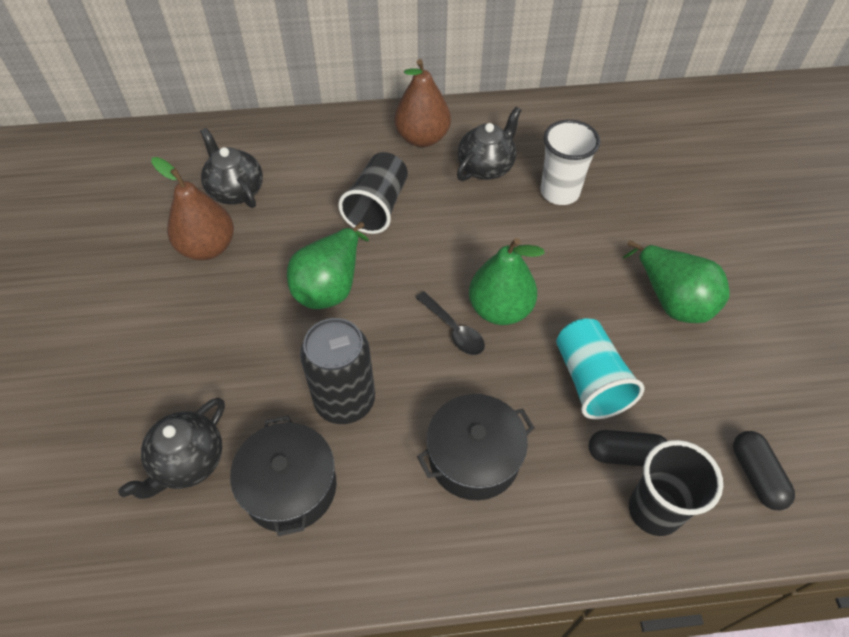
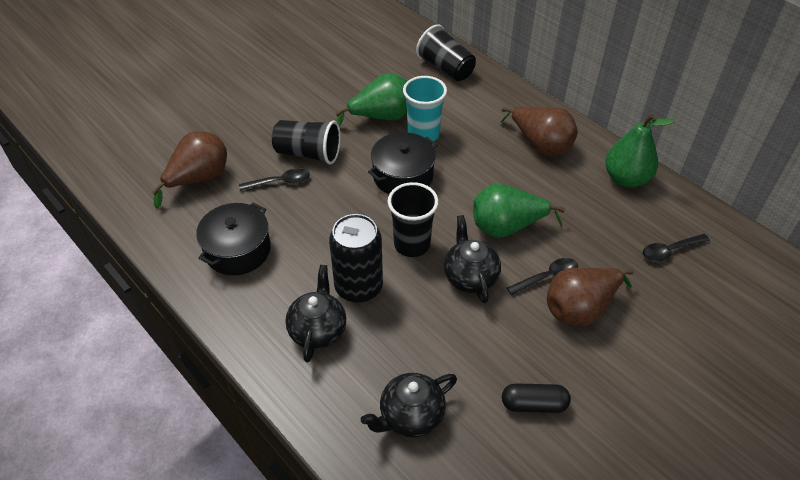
black capsule: 2 -> 1
black cup: 2 -> 3
black spoon: 1 -> 3
brown pear: 2 -> 3
white cup: 1 -> 0

